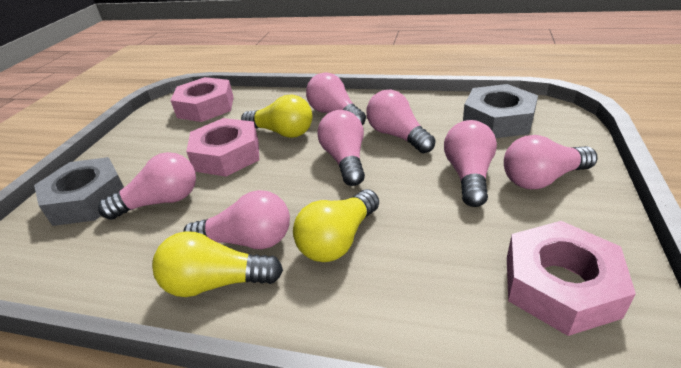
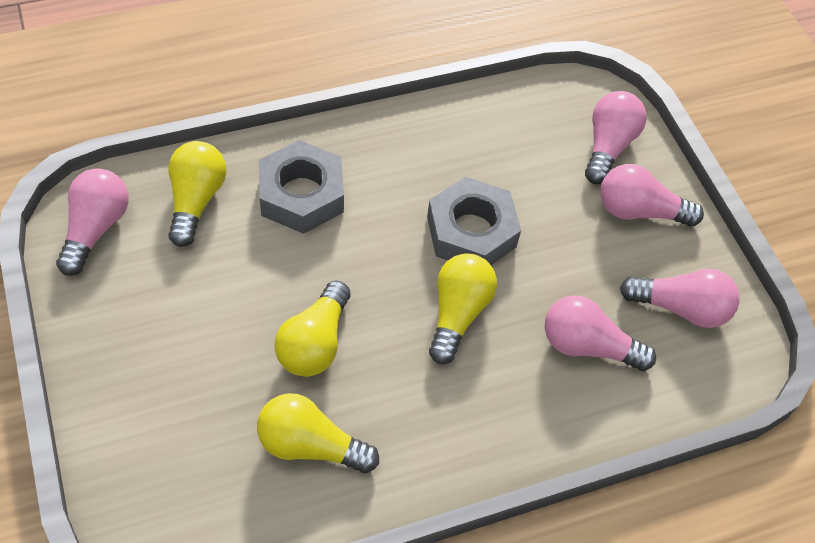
pink light bulb: 7 -> 5
pink nut: 3 -> 0
yellow light bulb: 3 -> 4

